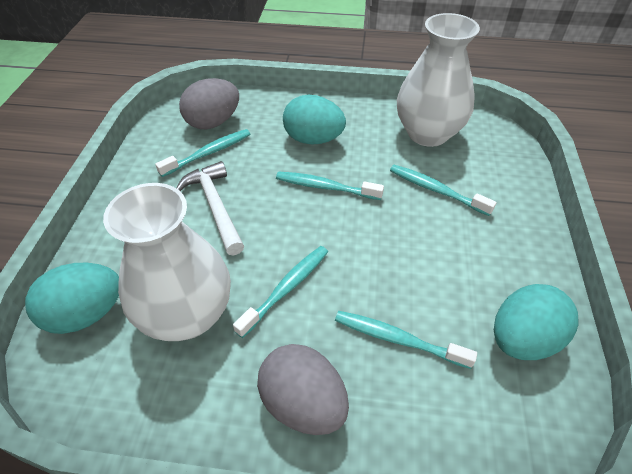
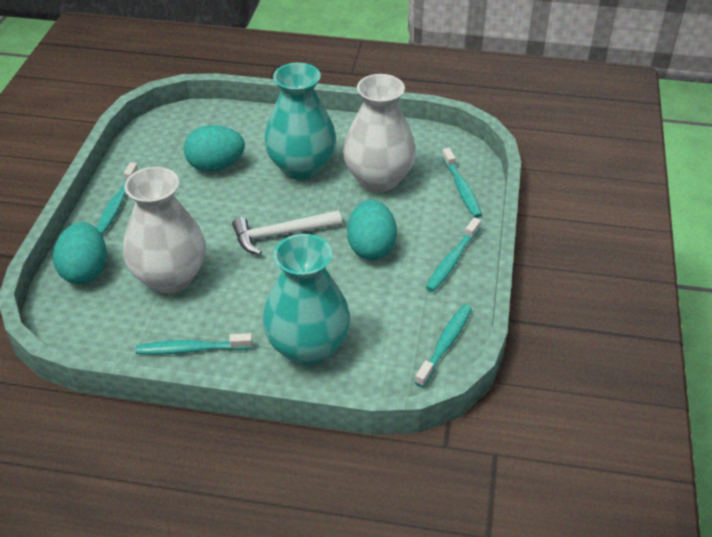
grey egg: 2 -> 0
turquoise vase: 0 -> 2

